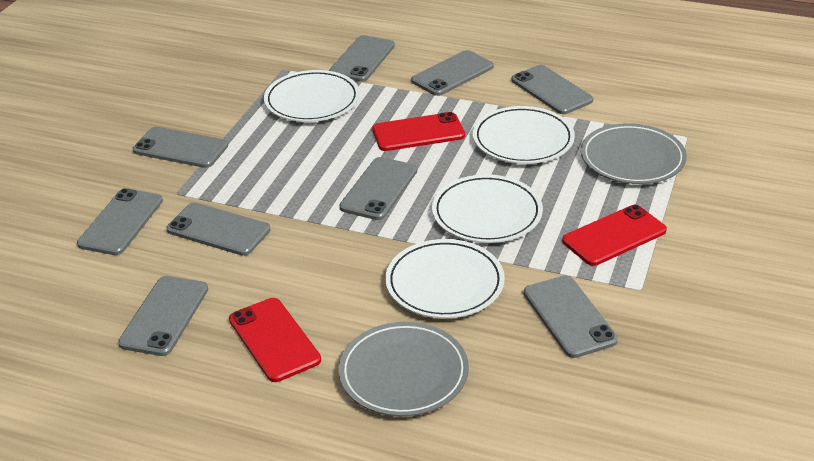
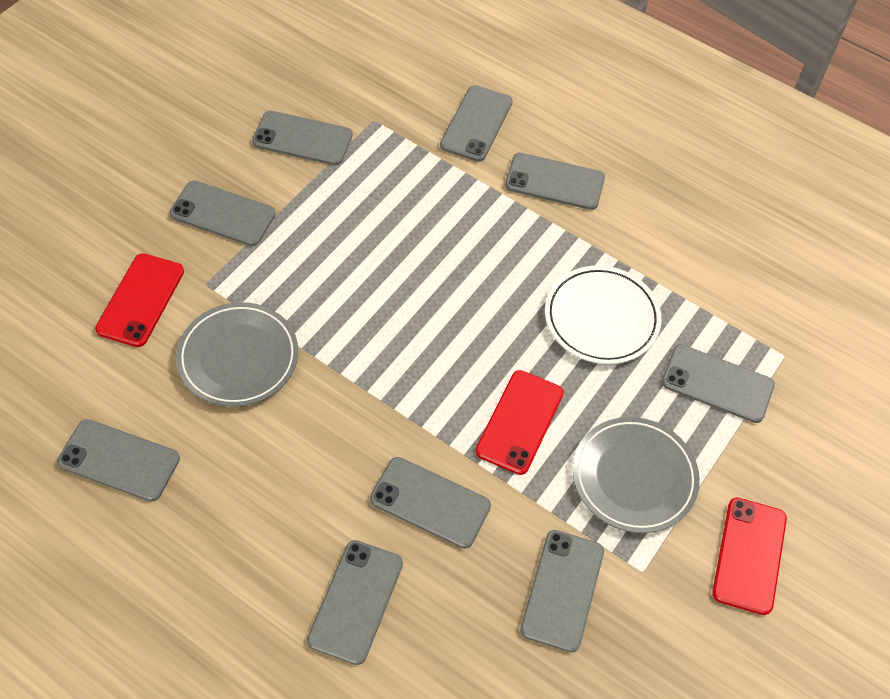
white plate: 4 -> 1

